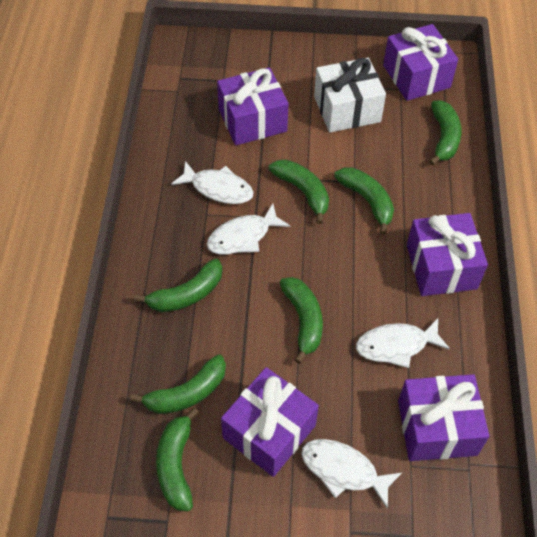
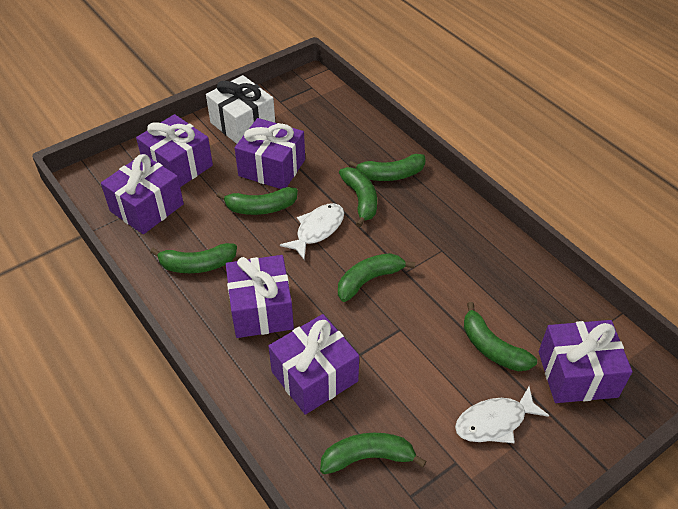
purple gift: 5 -> 6
white fish: 4 -> 2

